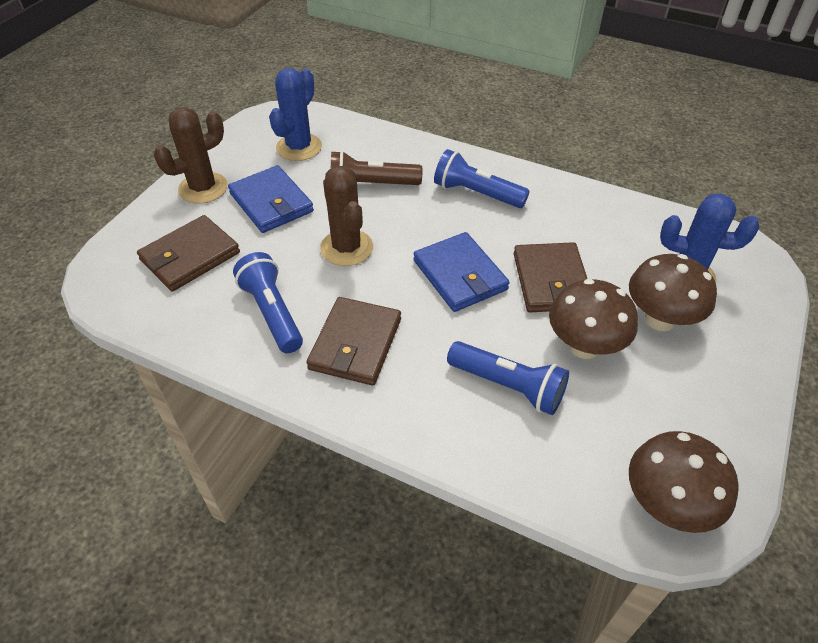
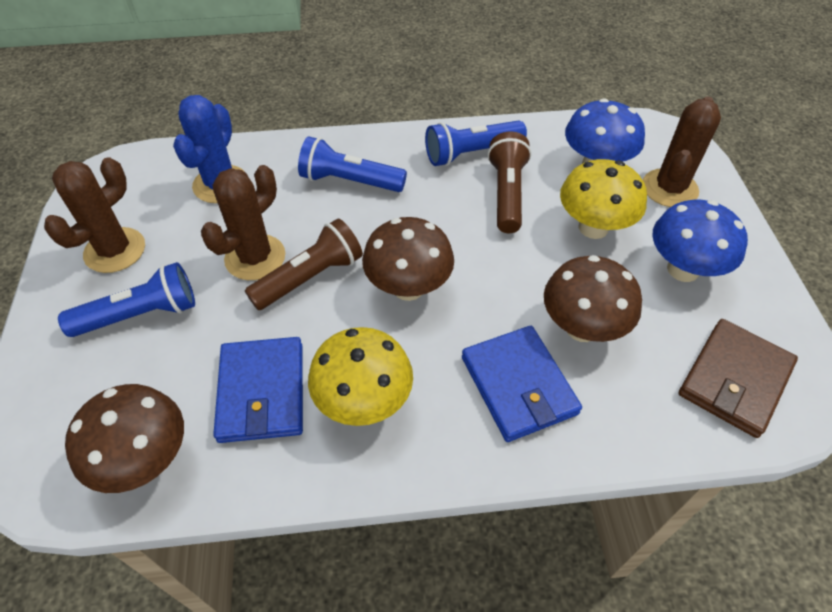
blue cactus: 2 -> 1
blue mushroom: 0 -> 2
brown cactus: 2 -> 3
brown flashlight: 1 -> 2
brown wallet: 3 -> 1
yellow mushroom: 0 -> 2

